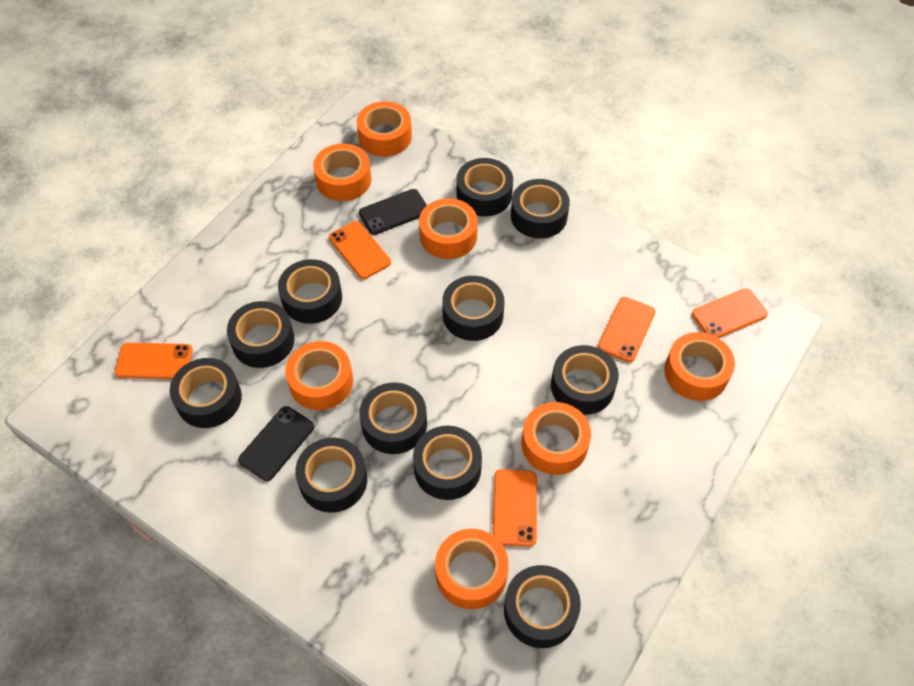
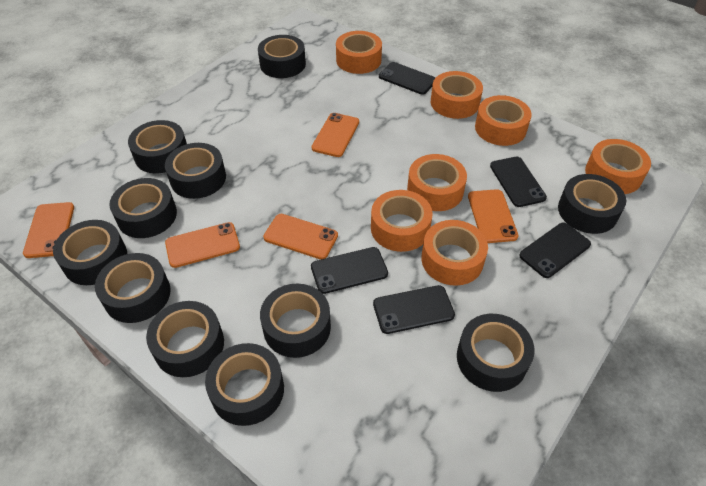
black phone: 2 -> 5

